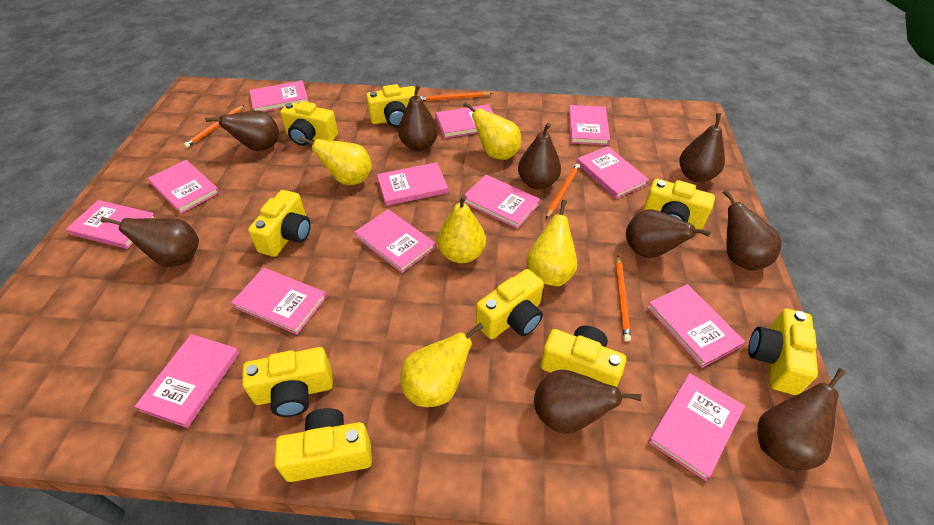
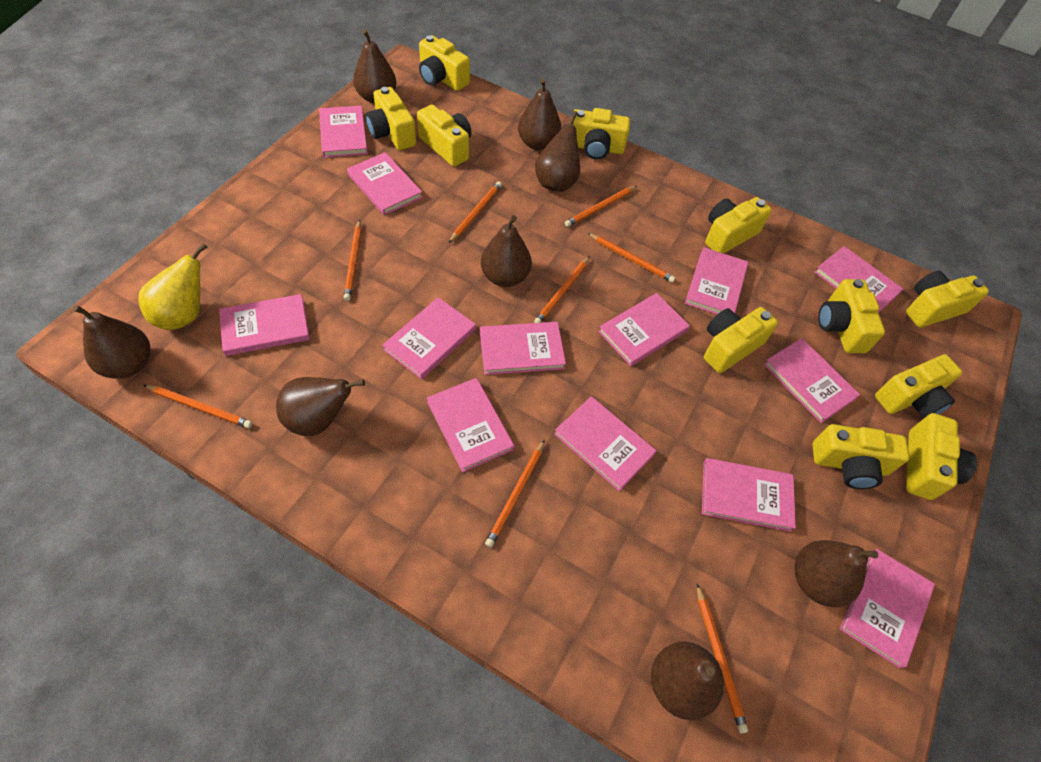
brown pear: 9 -> 8
orange pencil: 4 -> 8
yellow camera: 9 -> 11
yellow pear: 5 -> 1

